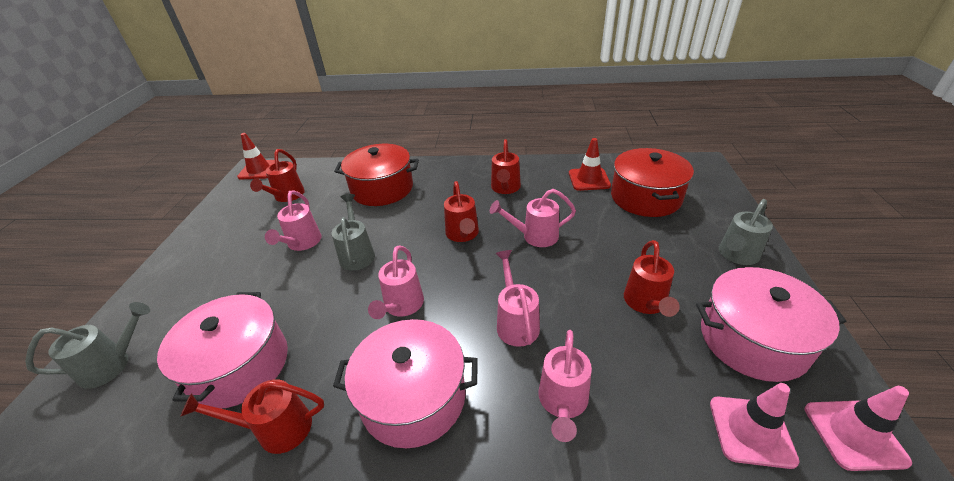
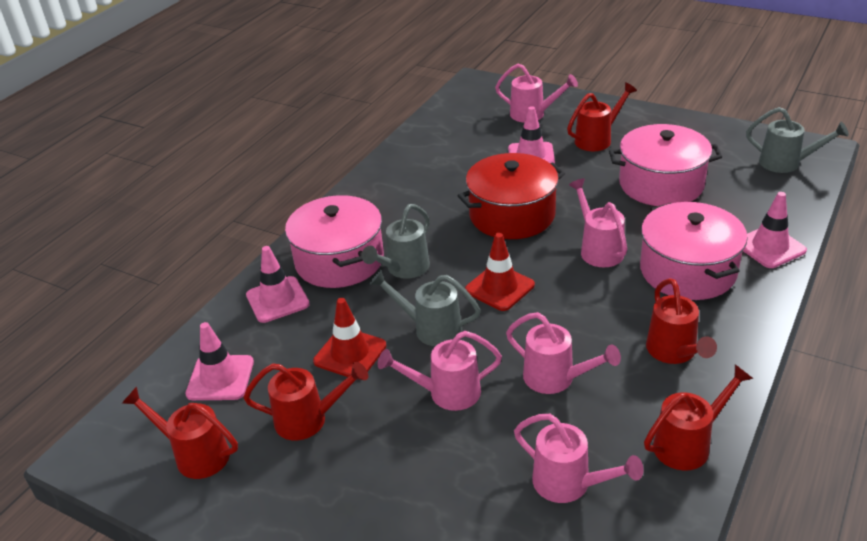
pink traffic cone: 2 -> 4
red pot: 2 -> 1

